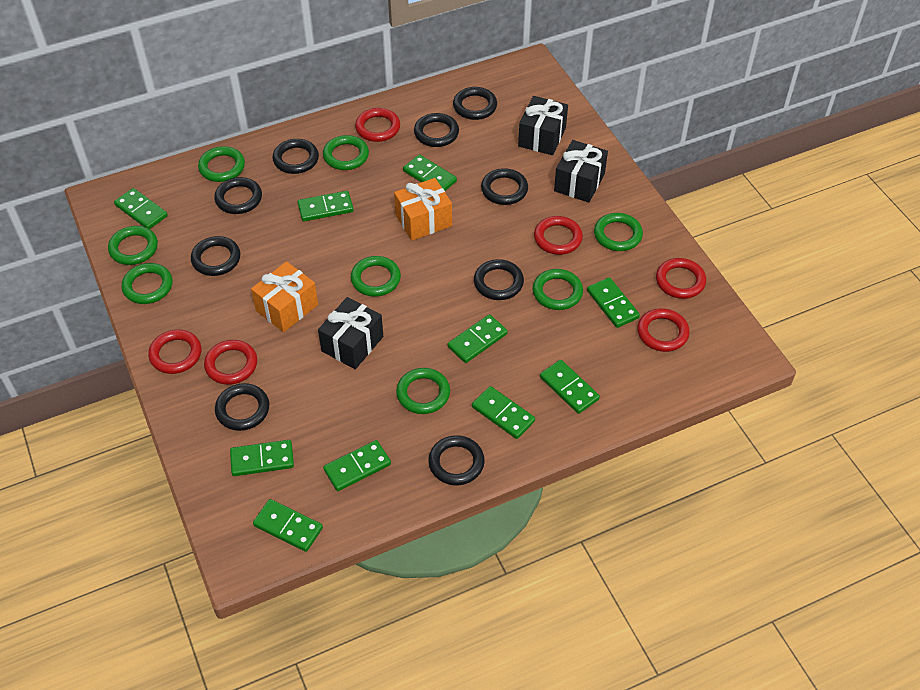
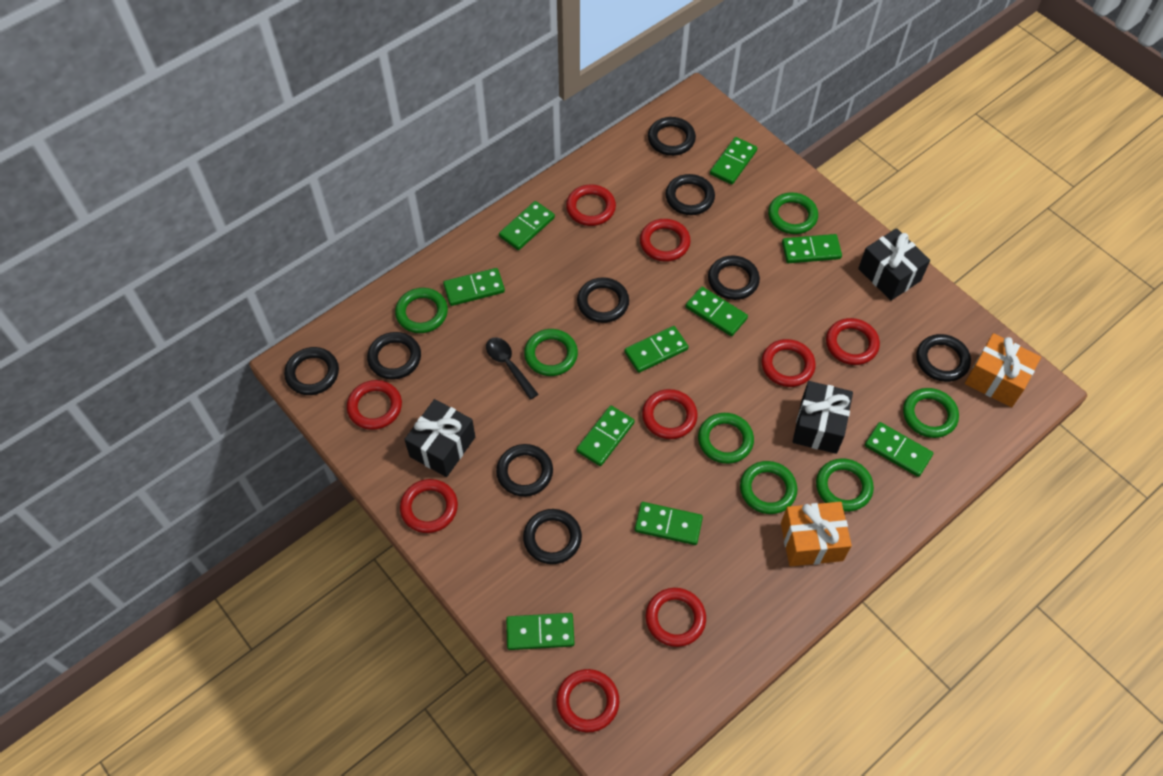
black spoon: 0 -> 1
green ring: 8 -> 7
red ring: 6 -> 9

